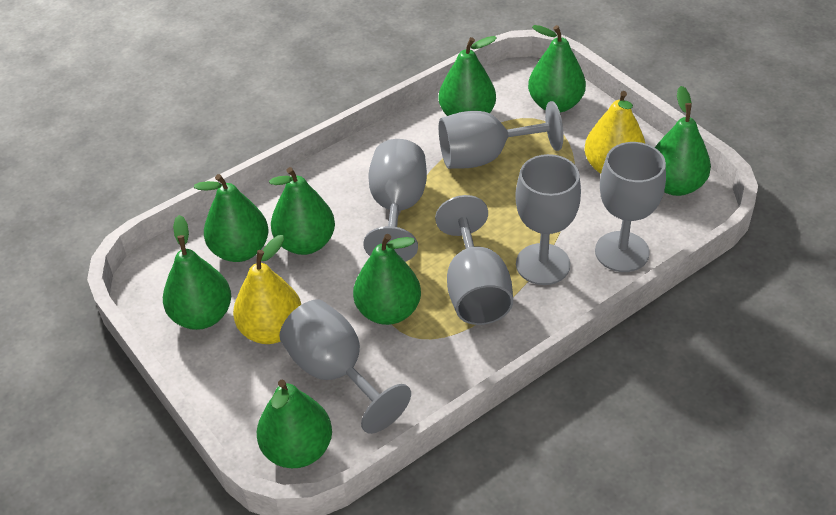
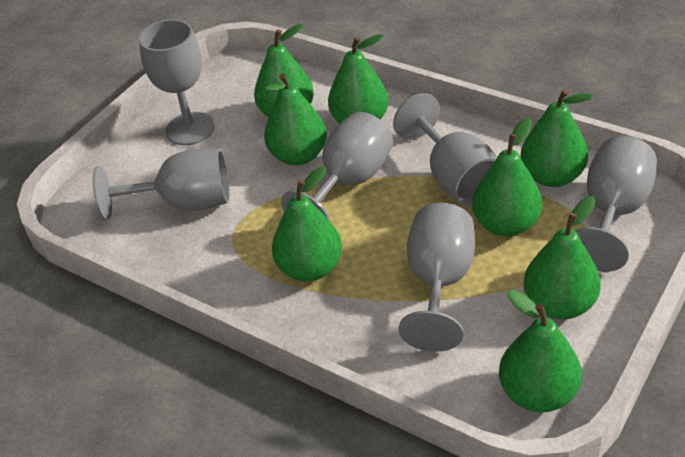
yellow pear: 2 -> 0

